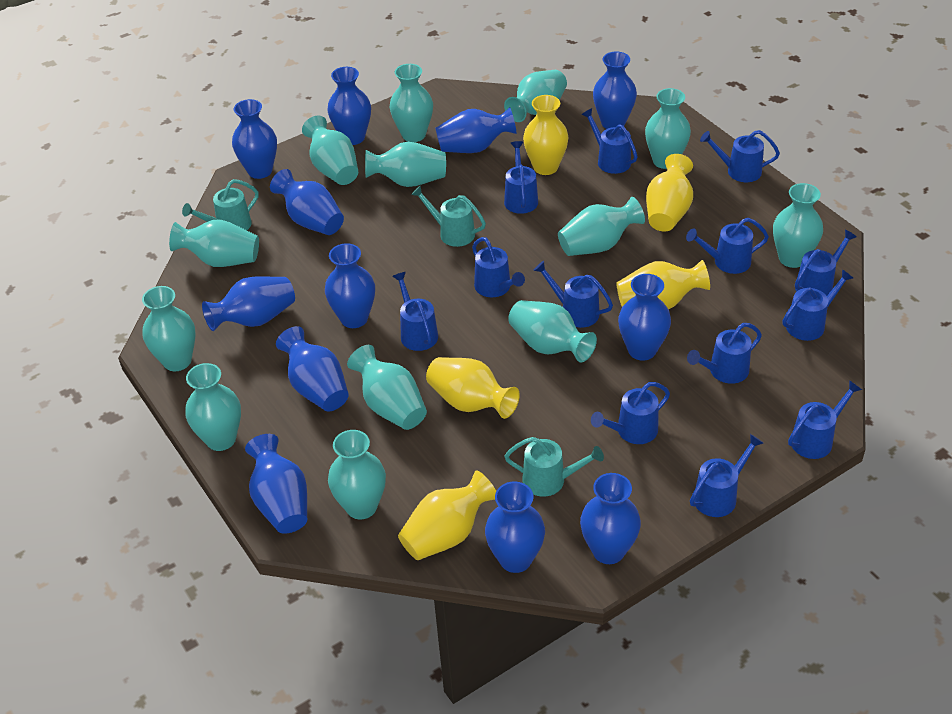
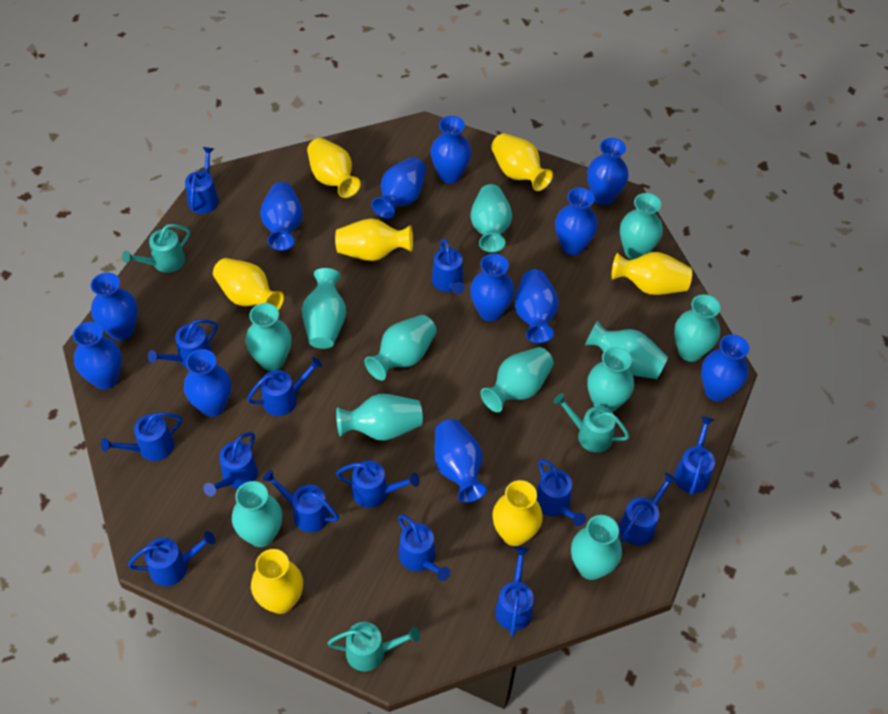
blue watering can: 13 -> 14
turquoise vase: 13 -> 12
yellow vase: 5 -> 7

